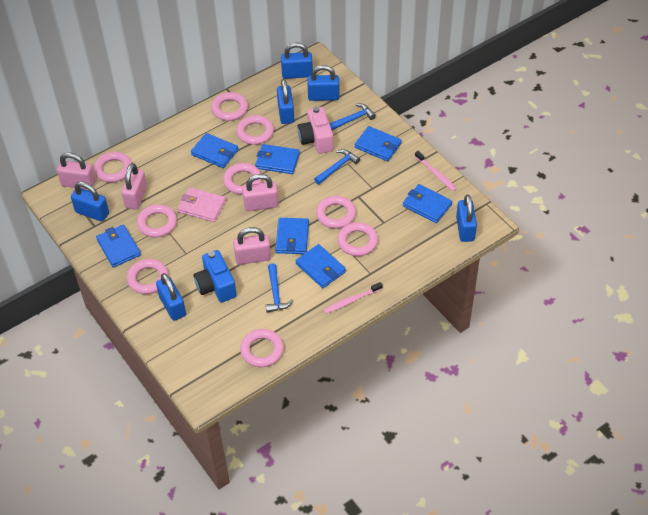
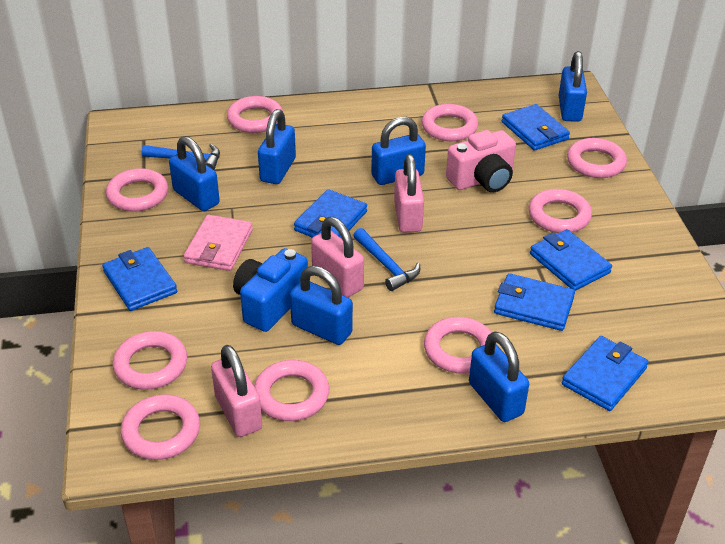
blue hammer: 3 -> 2
blue wallet: 7 -> 6
pink padlock: 4 -> 3
pink toothbrush: 2 -> 0

